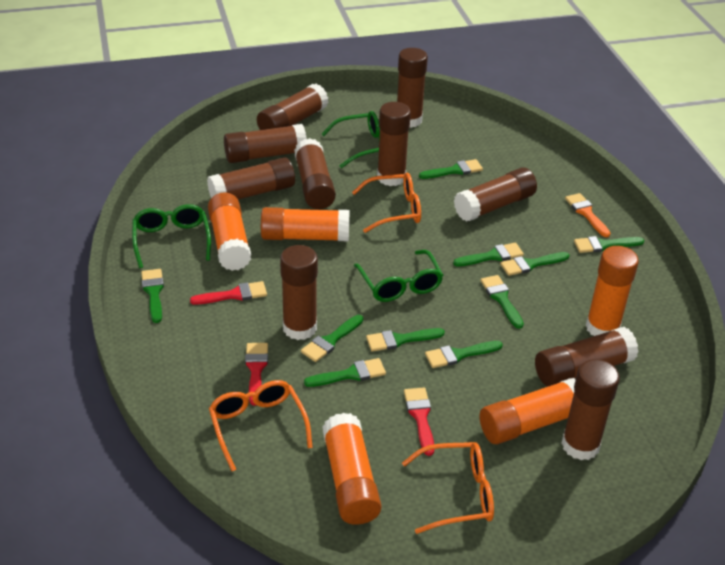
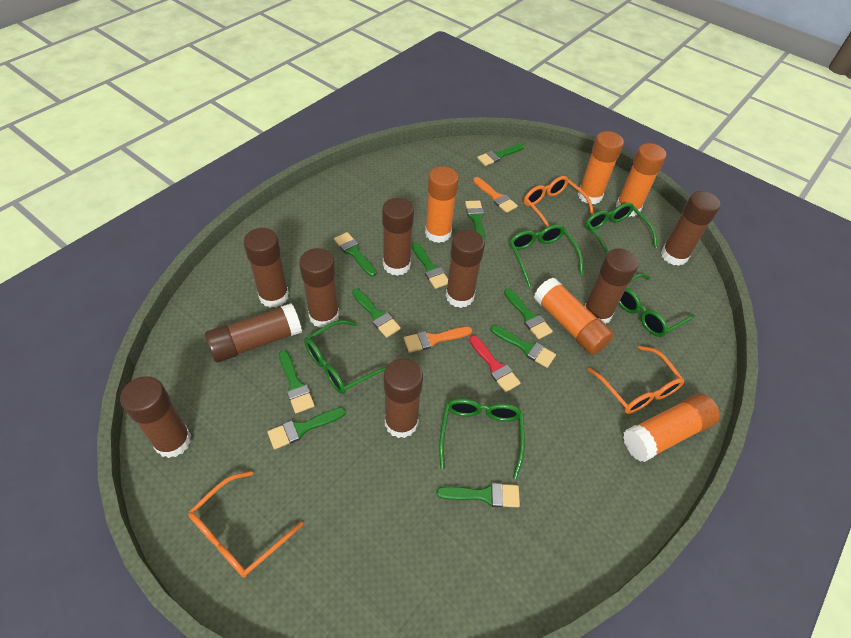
brown glue stick: 10 -> 9
green glasses: 3 -> 5
orange brush: 1 -> 2
red brush: 3 -> 1

